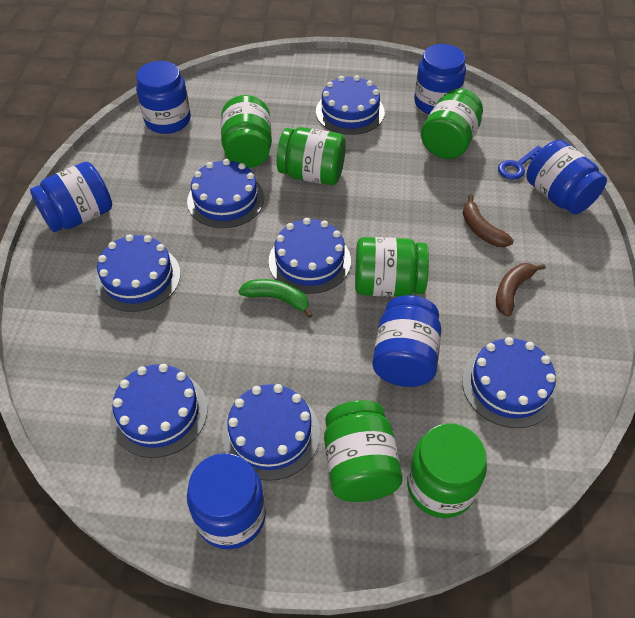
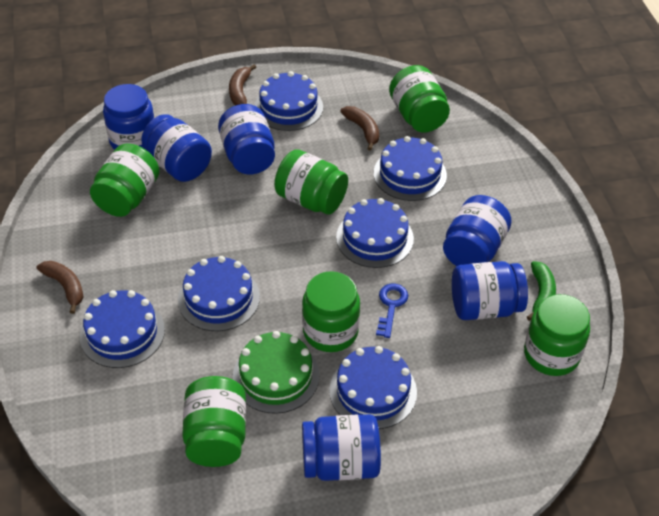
blue cake: 7 -> 6
brown banana: 2 -> 3
green cake: 0 -> 1

